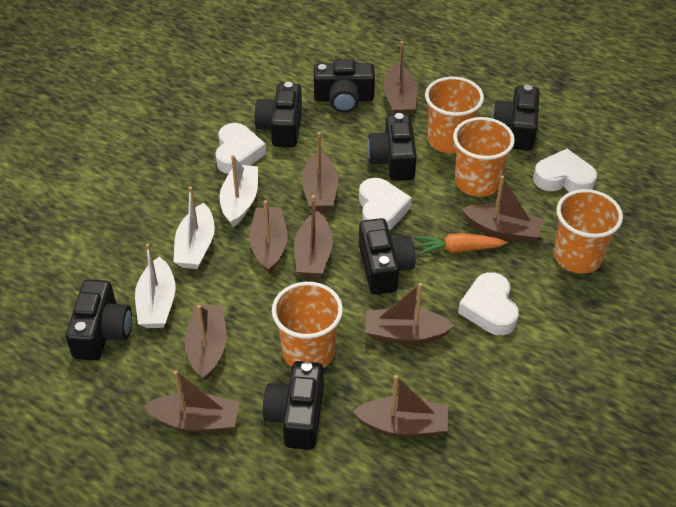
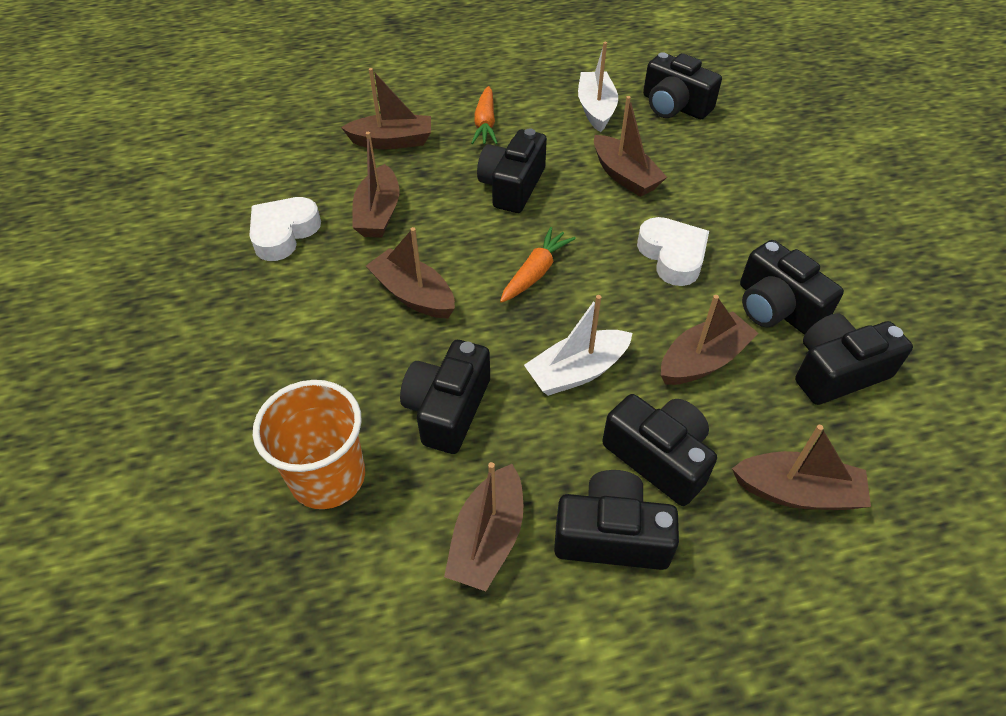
brown boat: 9 -> 7
orange carrot: 1 -> 2
orange cup: 4 -> 1
white boat: 3 -> 2
white heart: 4 -> 2

